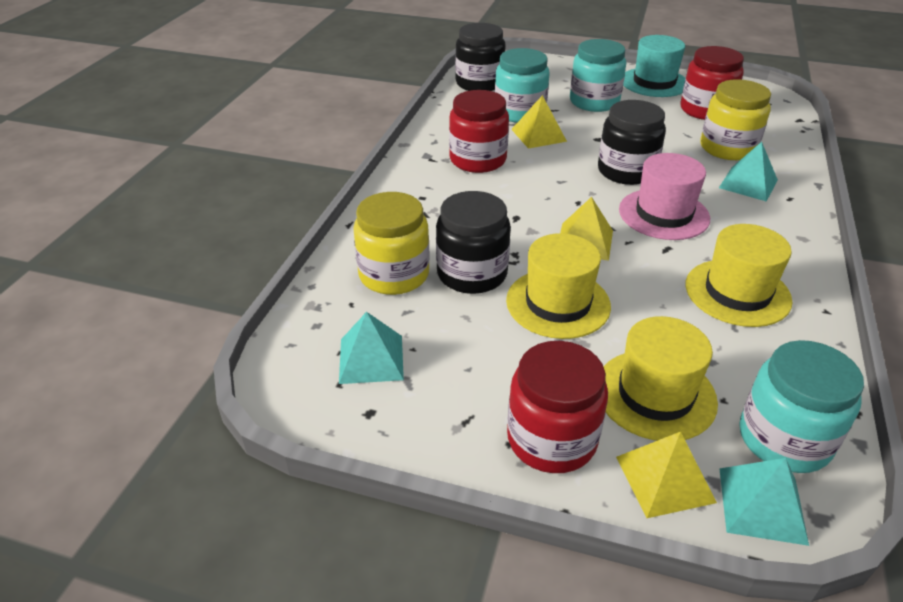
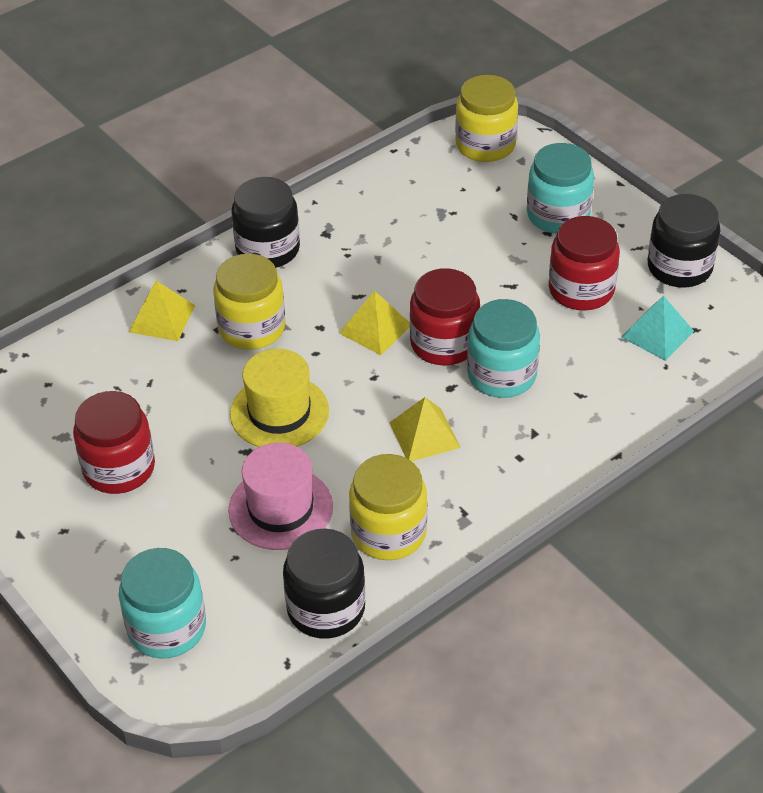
turquoise hat: 1 -> 0
turquoise pyramid: 3 -> 1
yellow hat: 3 -> 1
yellow jar: 2 -> 3

